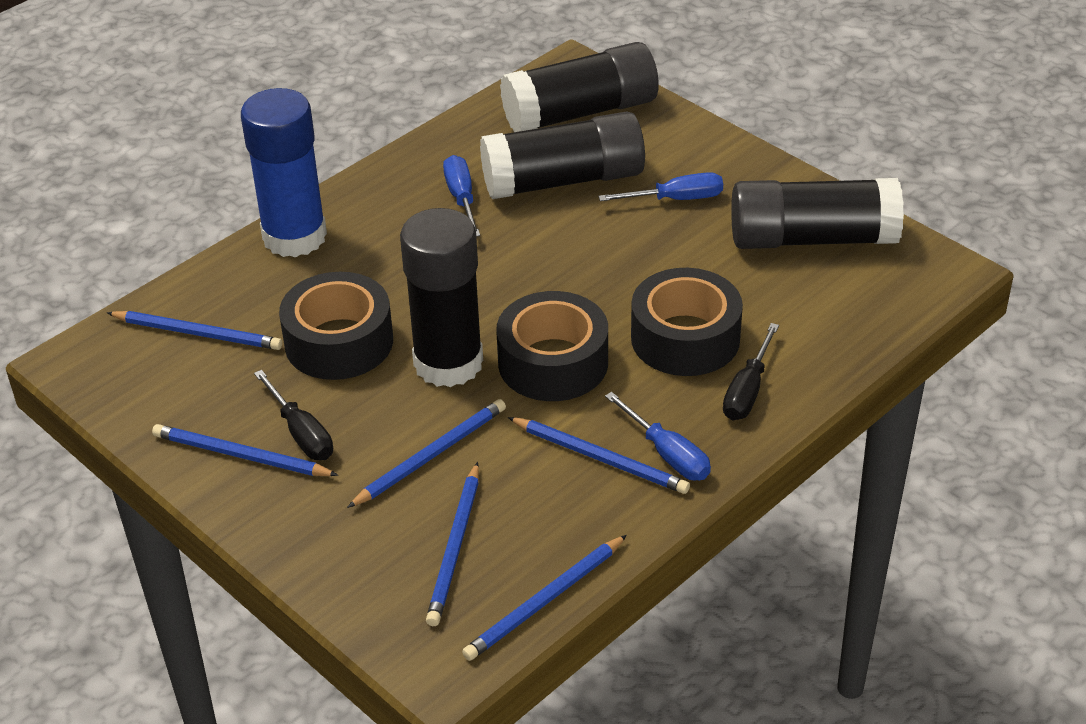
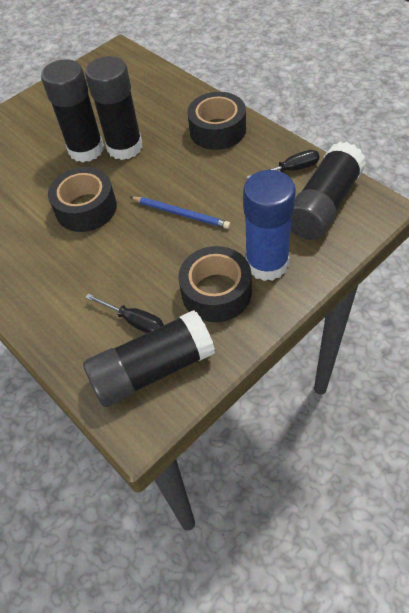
blue pencil: 6 -> 1
blue screwdriver: 3 -> 0

